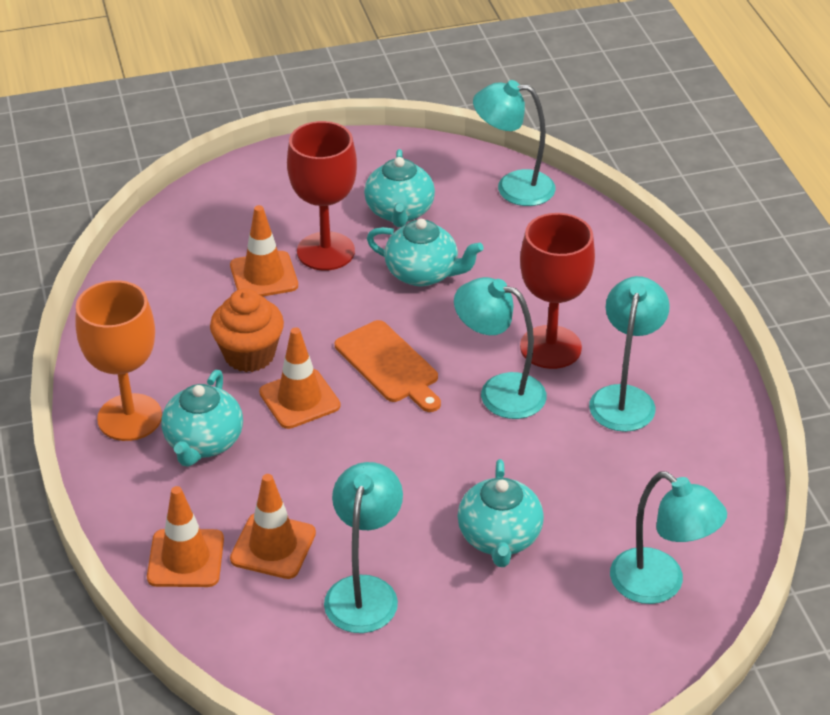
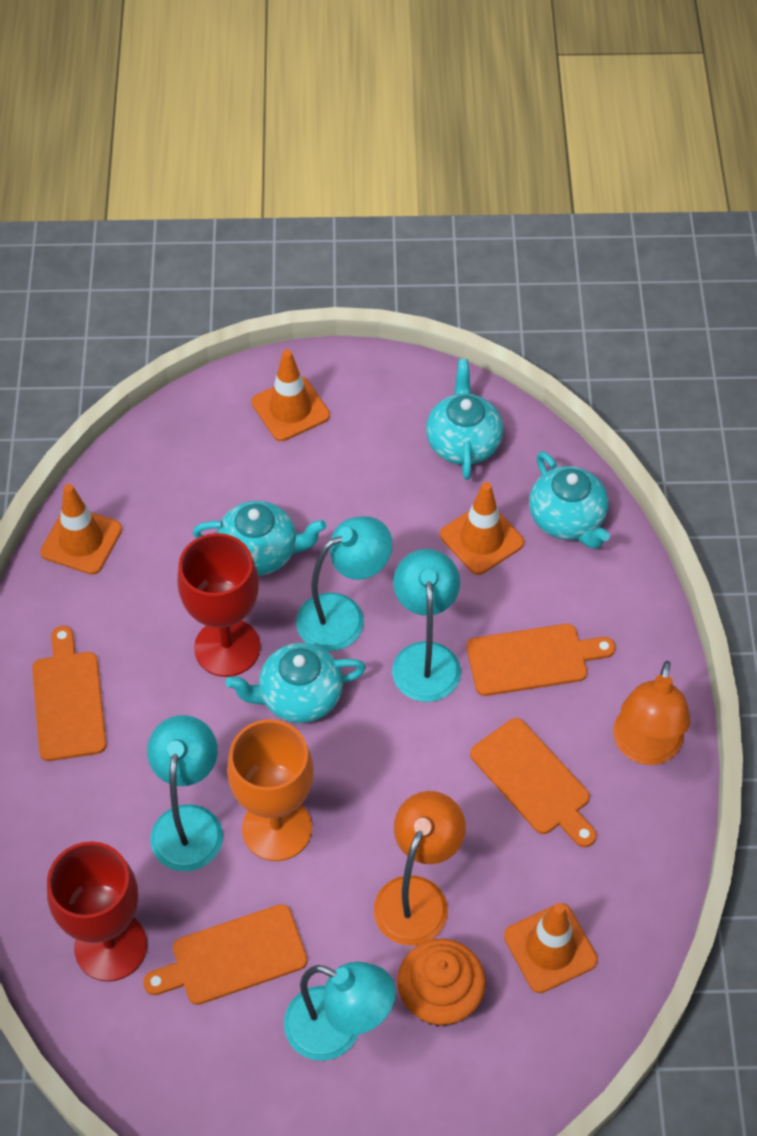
orange cutting board: 1 -> 4
orange lamp: 0 -> 2
turquoise lamp: 5 -> 4

